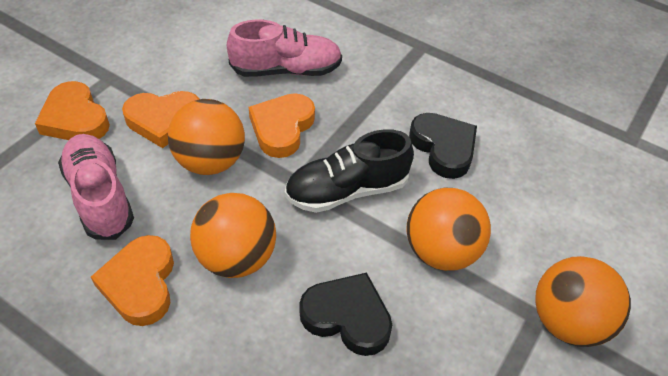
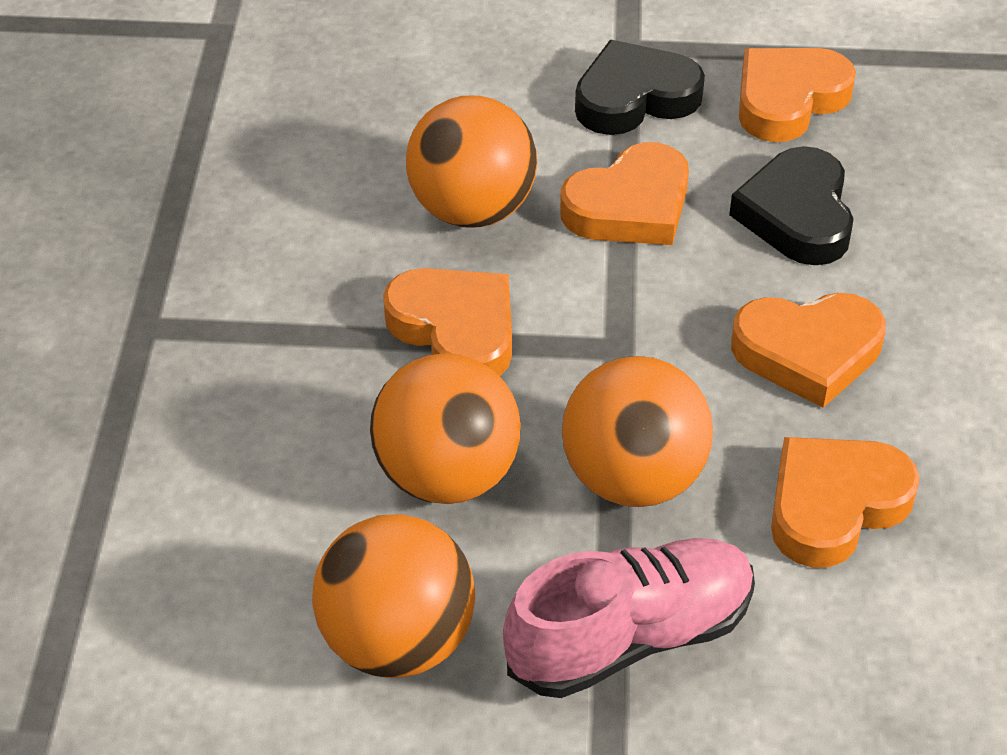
black shoe: 1 -> 0
orange heart: 4 -> 5
pink shoe: 2 -> 1

